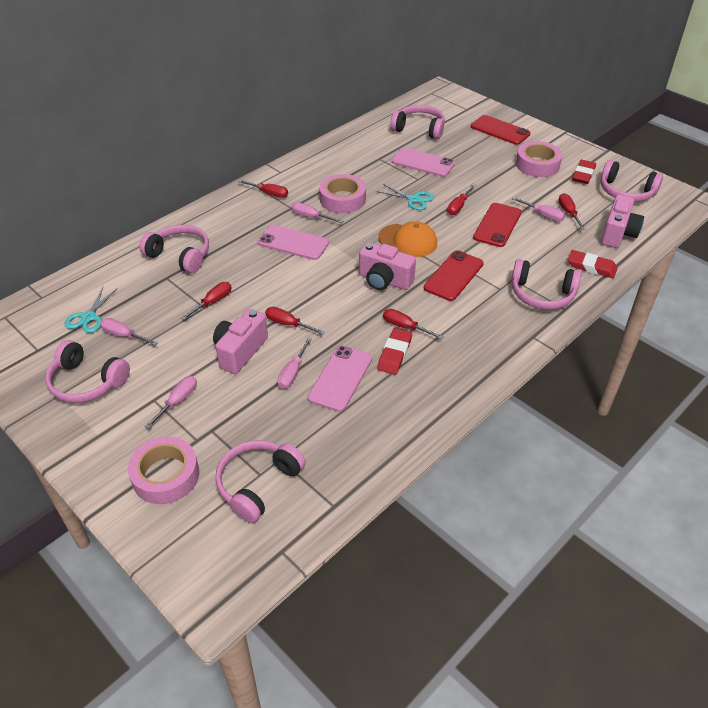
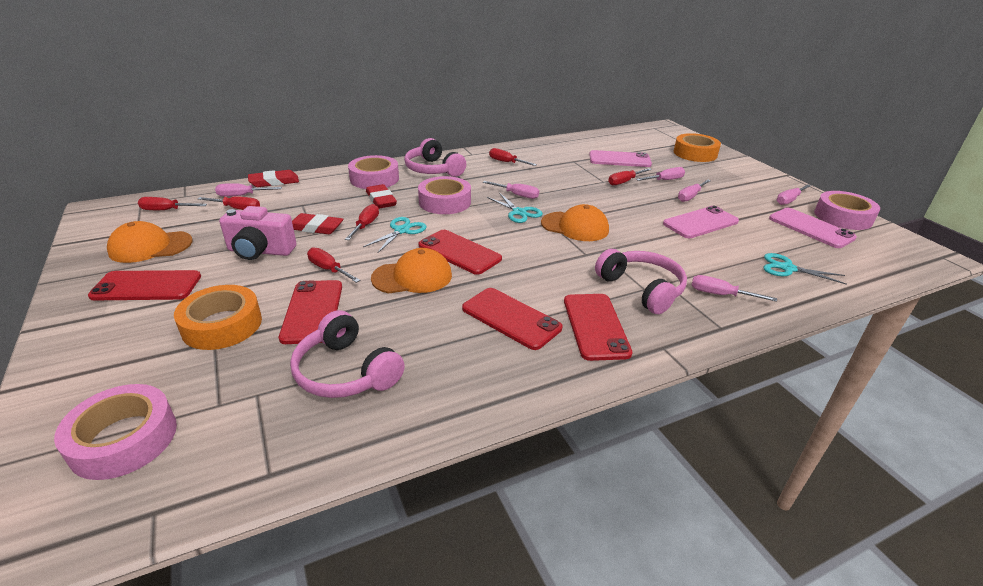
orange cap: 1 -> 3
orange tape: 0 -> 2
pink camera: 3 -> 1
pink headphones: 6 -> 3
pink screwdriver: 5 -> 6
pink tape: 3 -> 4
red phone: 3 -> 5
turquoise scissors: 2 -> 3

